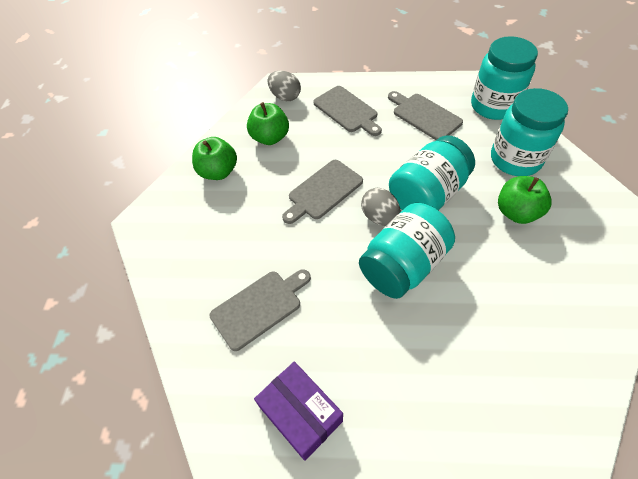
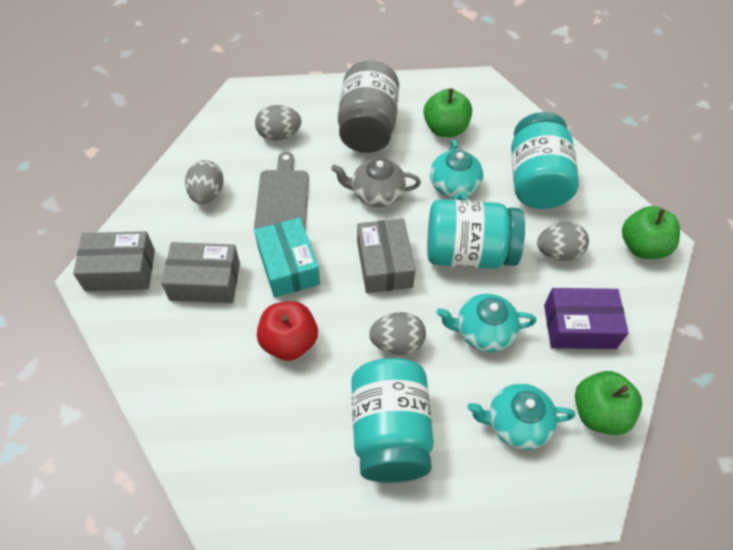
grey box: 0 -> 3
grey cutting board: 4 -> 1
grey egg: 2 -> 4
grey jar: 0 -> 1
grey teapot: 0 -> 1
red apple: 0 -> 1
turquoise box: 0 -> 1
turquoise jar: 4 -> 3
turquoise teapot: 0 -> 3

